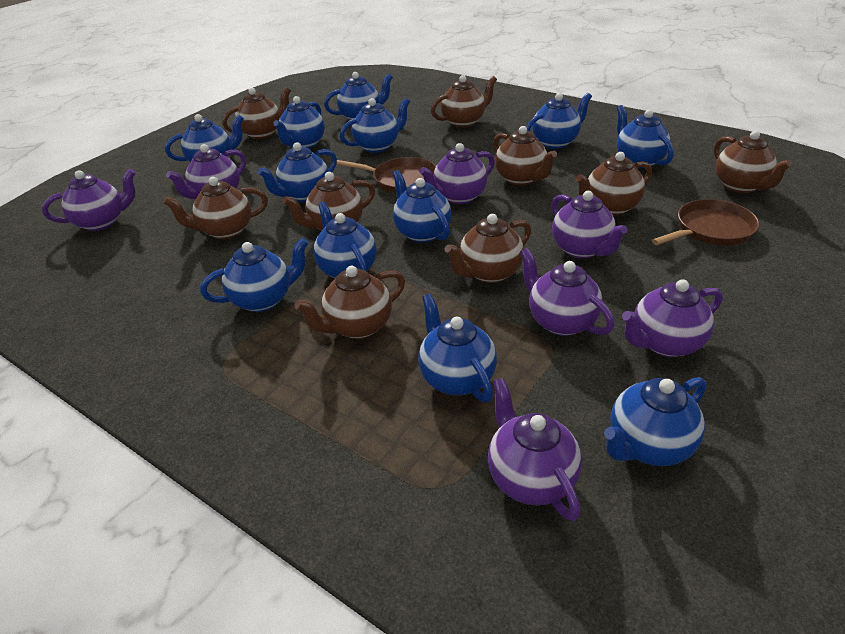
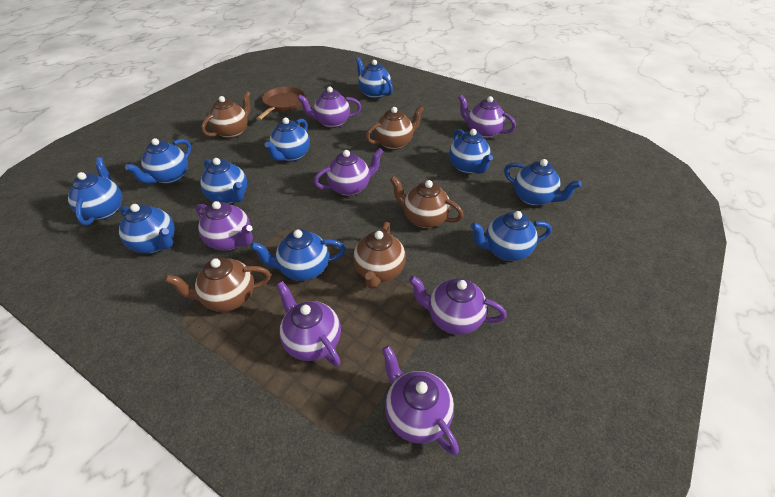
blue teapot: 12 -> 10
brown pan: 2 -> 1
brown teapot: 9 -> 5

